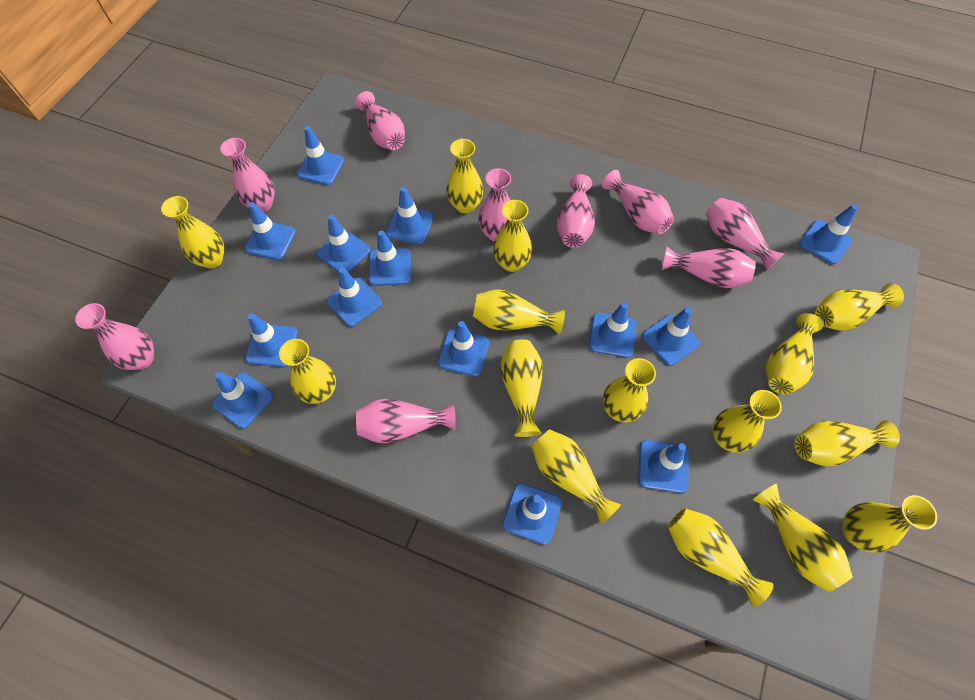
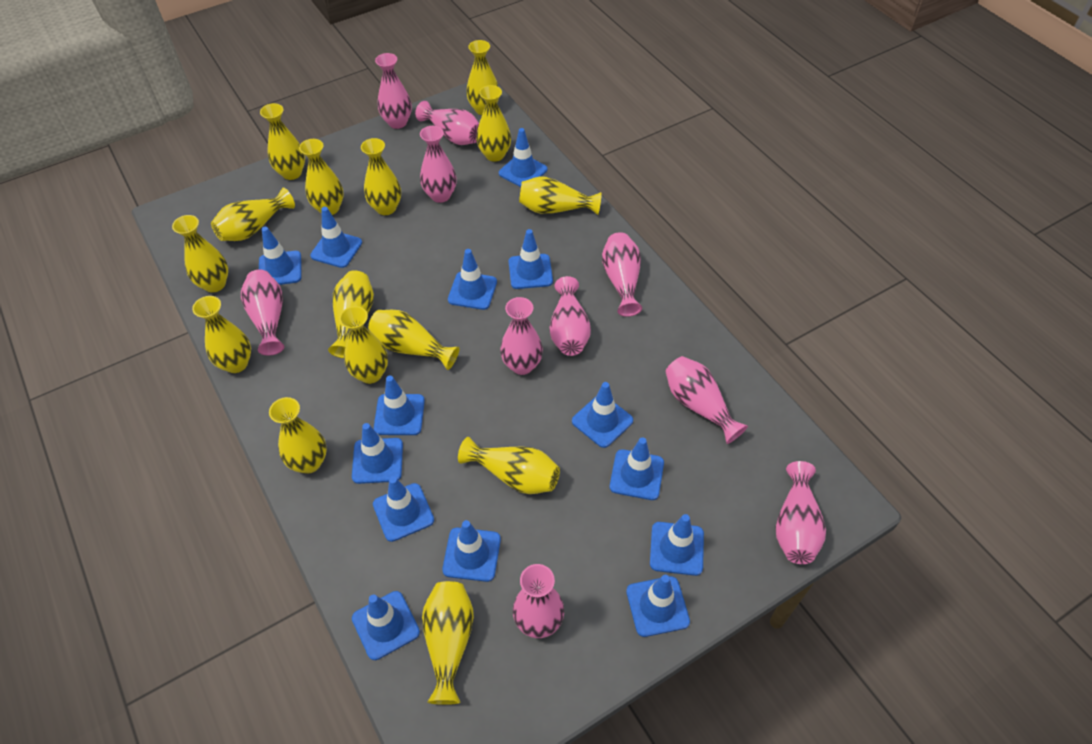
pink vase: 9 -> 10

